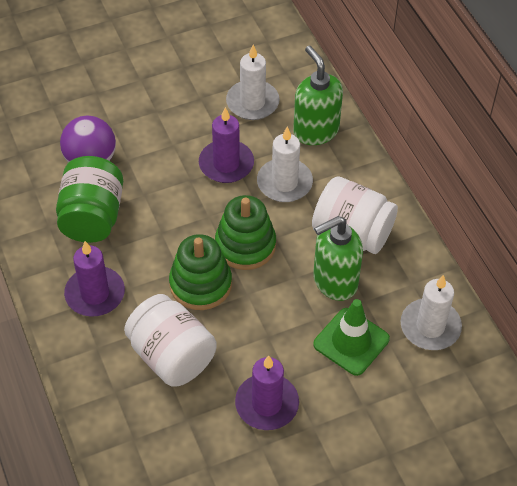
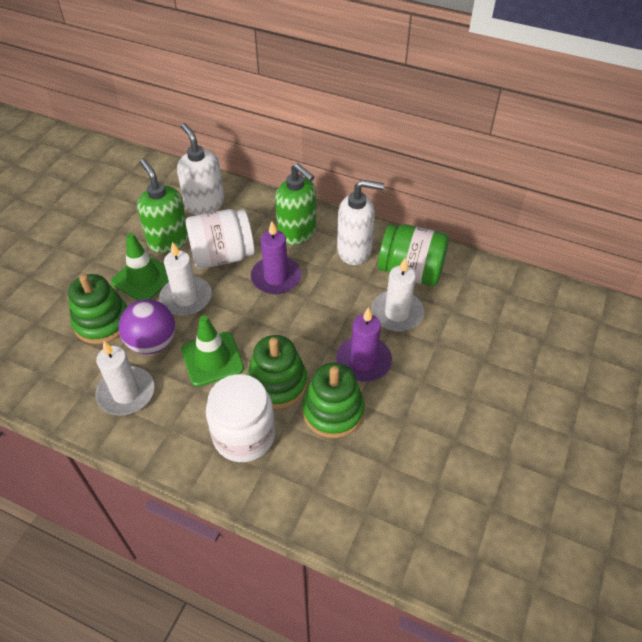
green stacking toy: 2 -> 3
green traffic cone: 1 -> 2
purple candle: 3 -> 2
white soap dispenser: 0 -> 2

